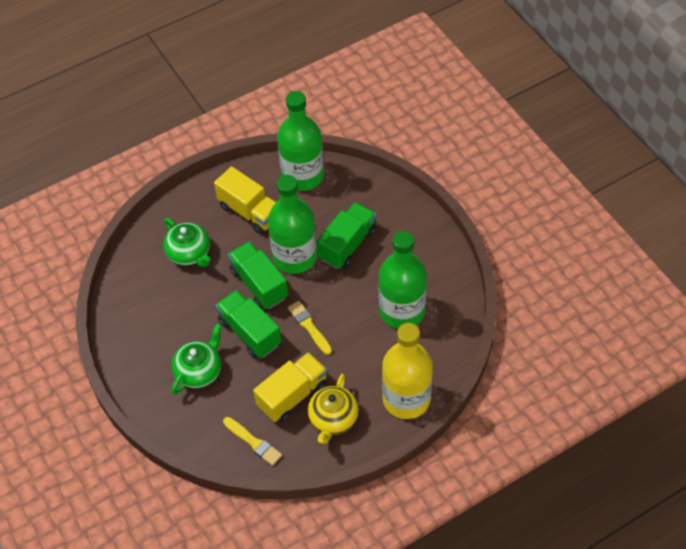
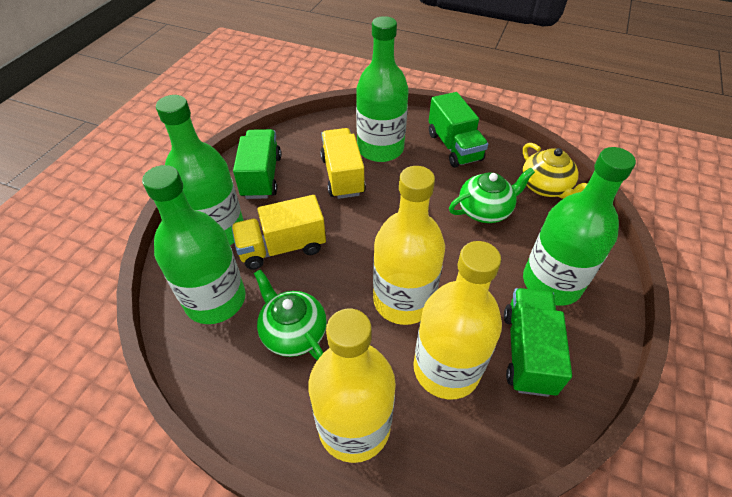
green bottle: 3 -> 4
yellow bottle: 1 -> 3
yellow brush: 2 -> 0

